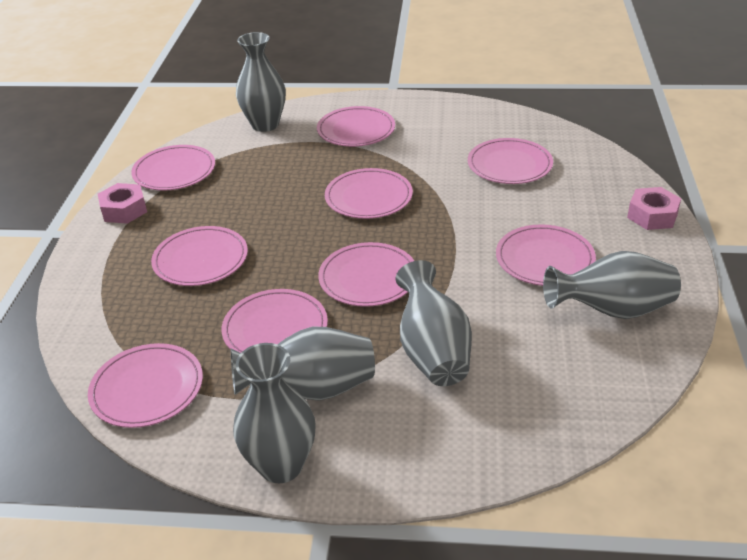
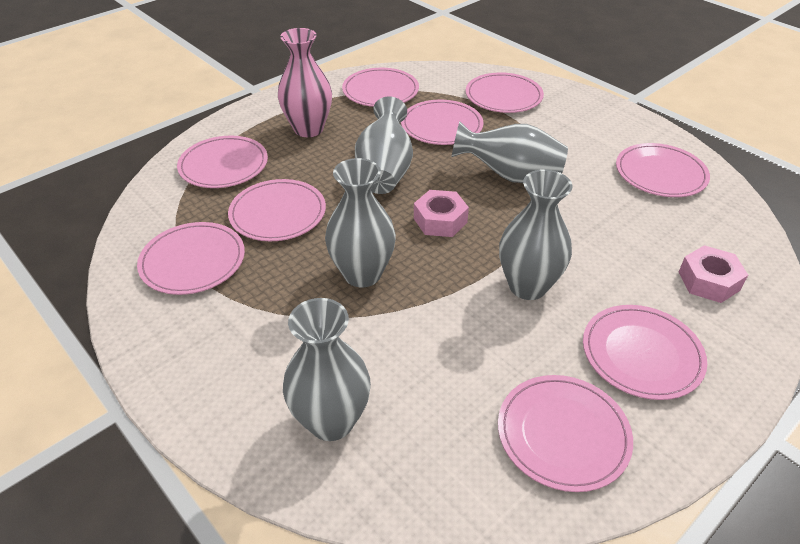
pink vase: 0 -> 1

